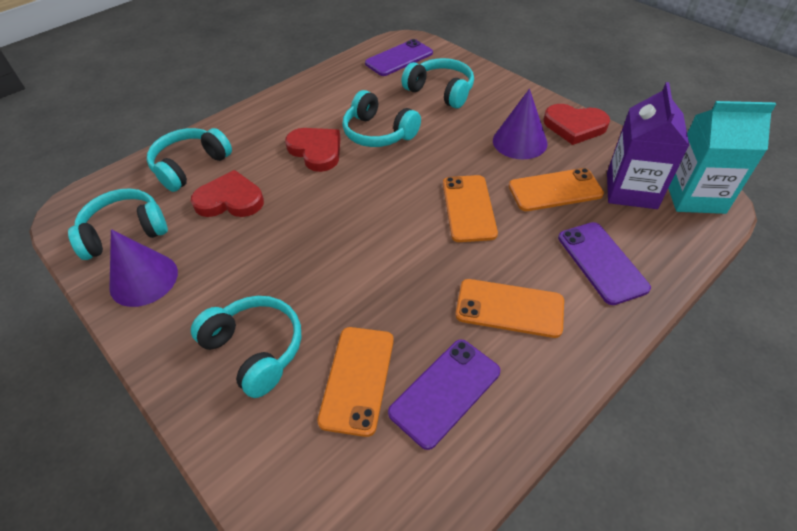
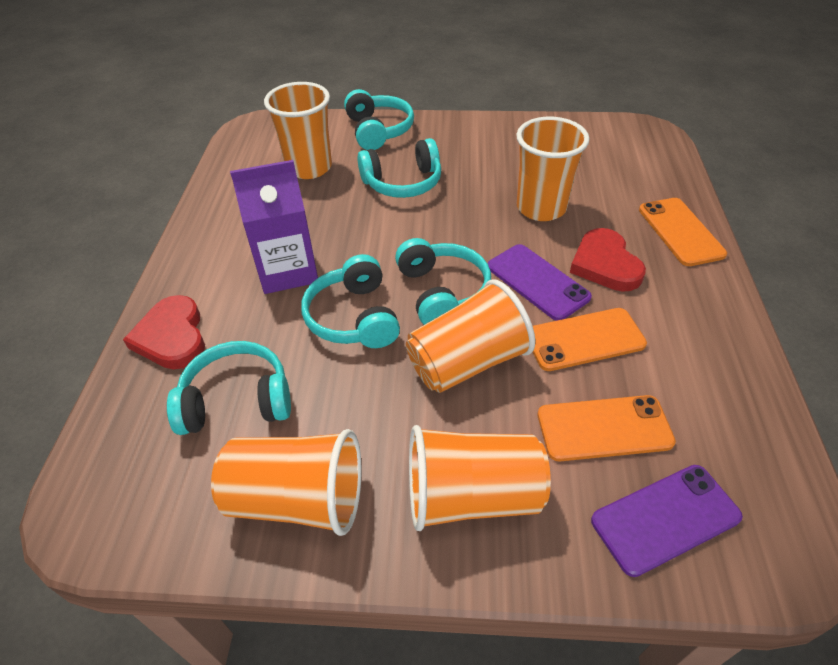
orange cup: 0 -> 5
orange phone: 4 -> 3
purple cone: 2 -> 0
purple phone: 3 -> 2
red heart: 3 -> 2
turquoise carton: 1 -> 0

